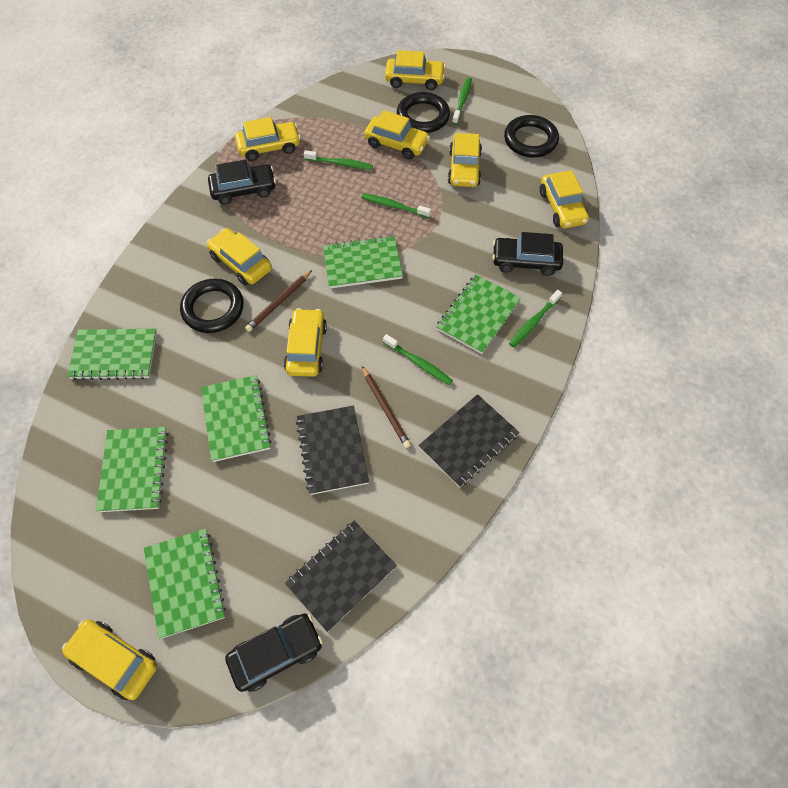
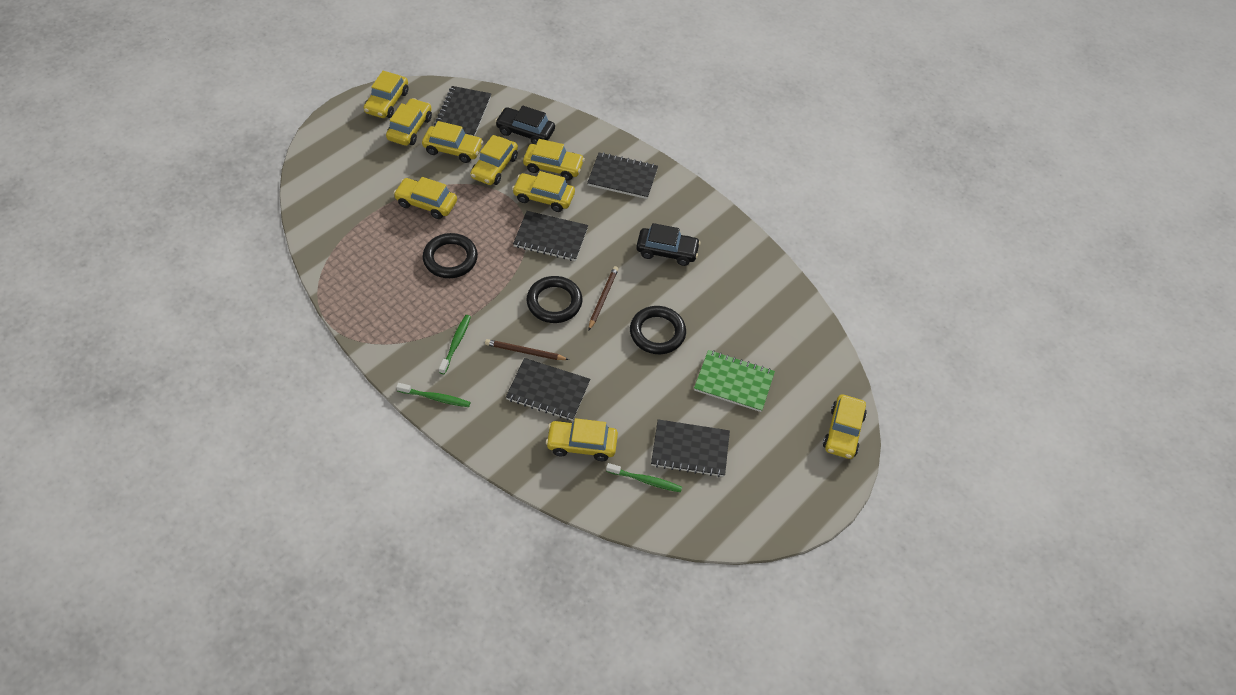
black car: 3 -> 2
black notebook: 3 -> 5
green notebook: 6 -> 1
green toothbrush: 5 -> 3
yellow car: 8 -> 9

